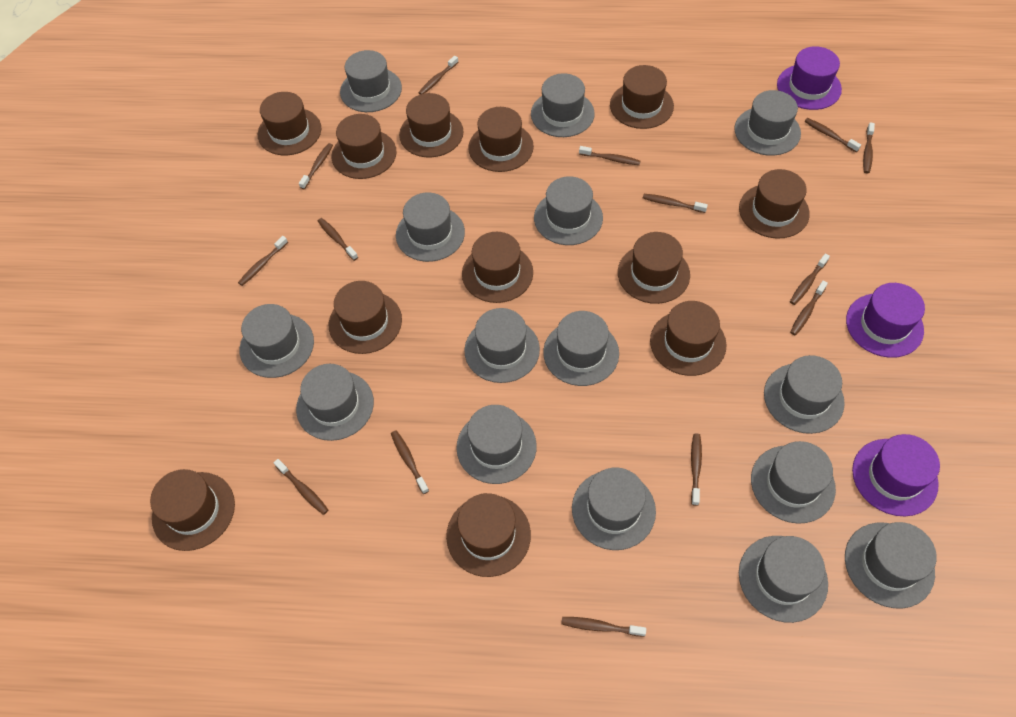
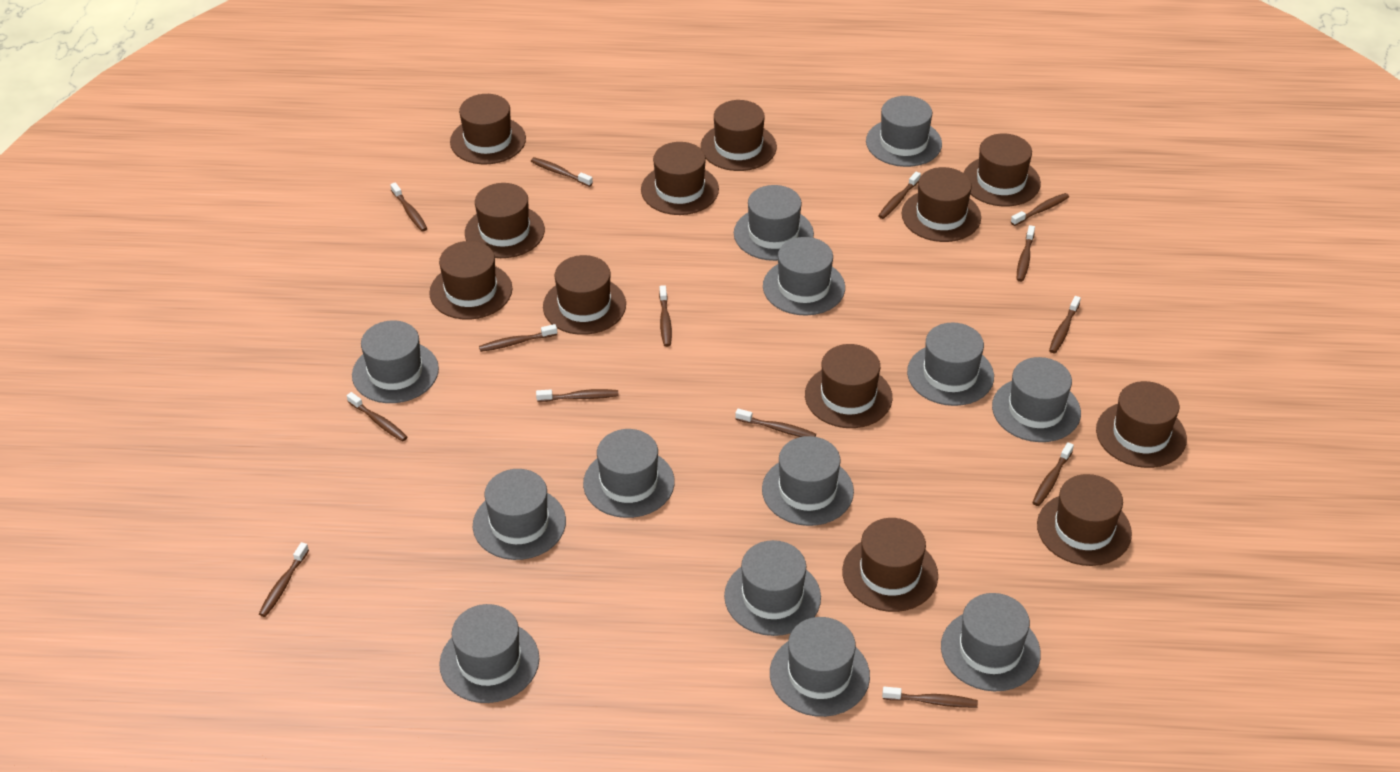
grey hat: 15 -> 13
purple hat: 3 -> 0

